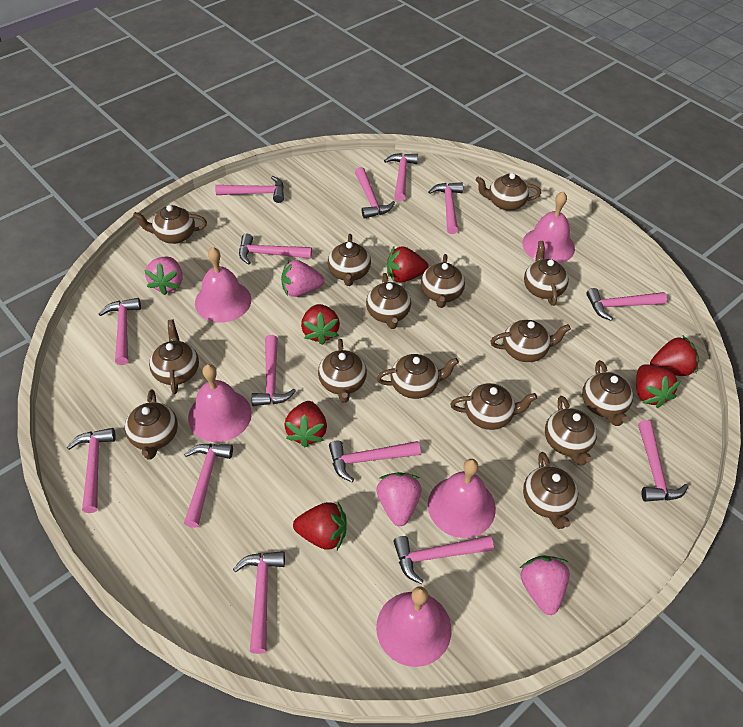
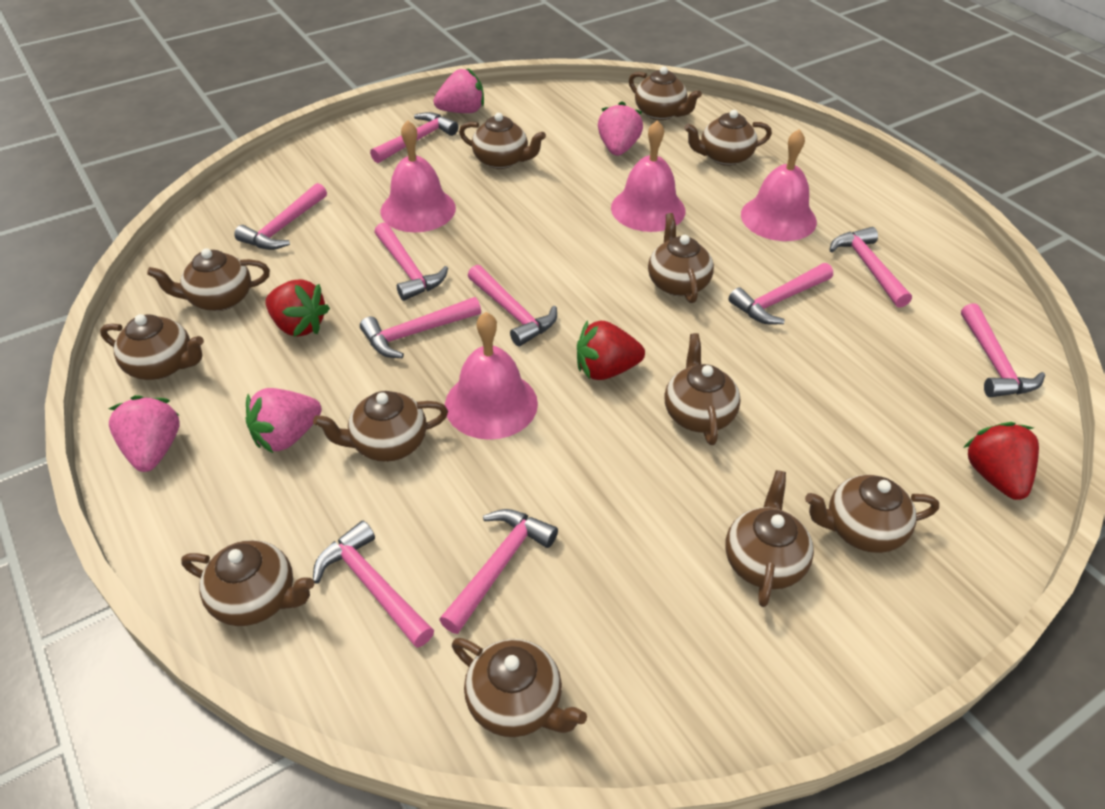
brown teapot: 15 -> 12
pink bell: 5 -> 4
pink hammer: 14 -> 10
red strawberry: 6 -> 3

